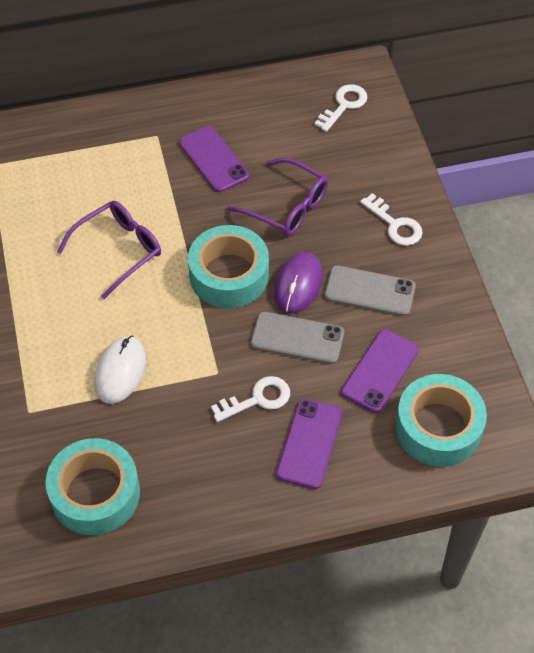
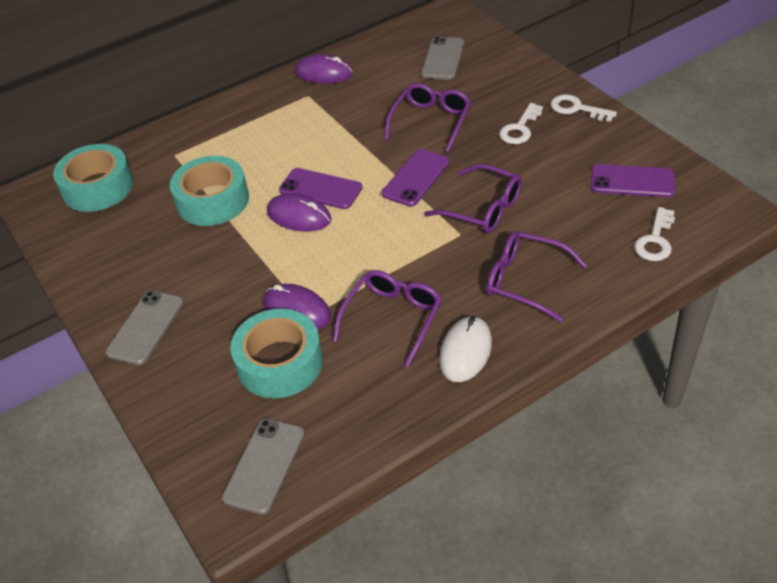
grey phone: 2 -> 3
purple glasses: 2 -> 4
purple mouse: 1 -> 3

